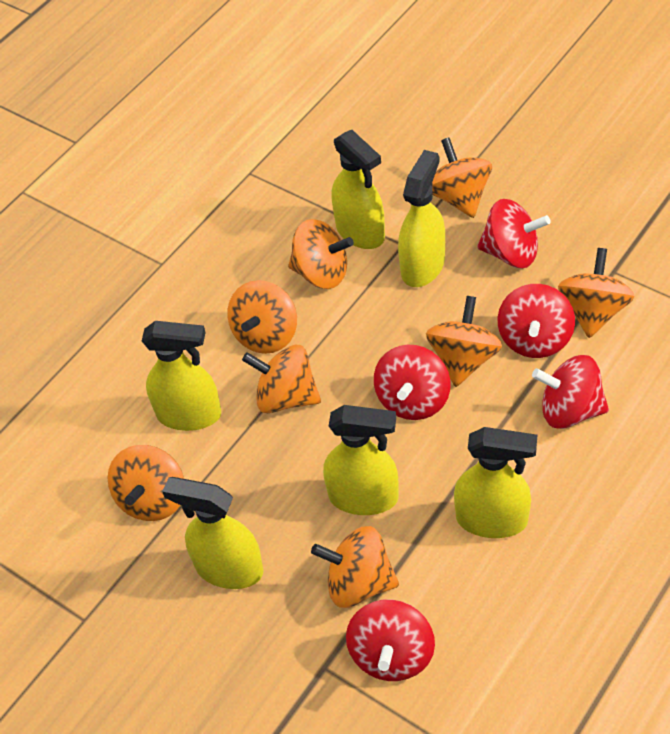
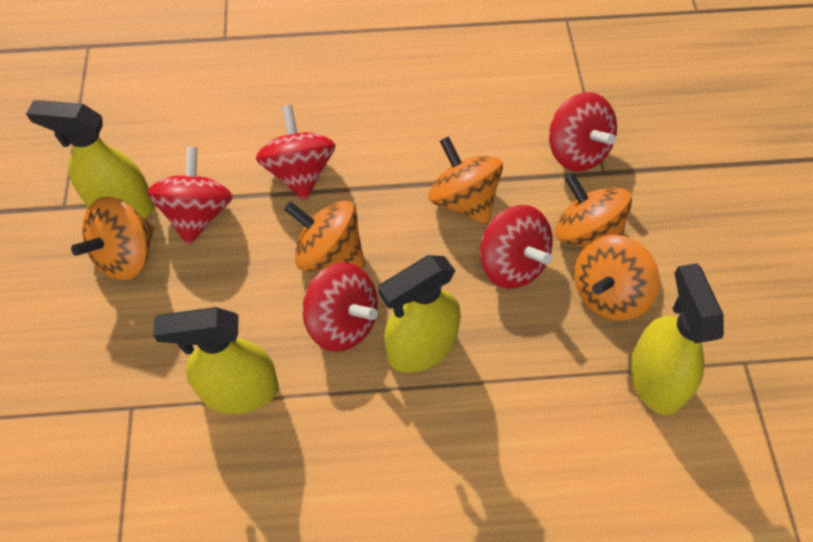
orange spinning top: 8 -> 5
yellow spray bottle: 6 -> 4

